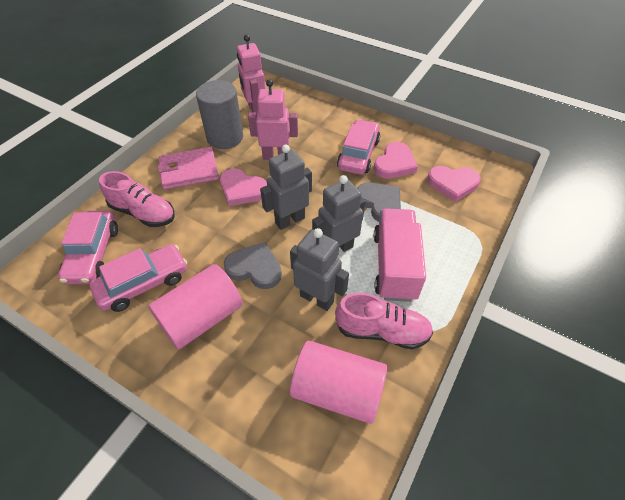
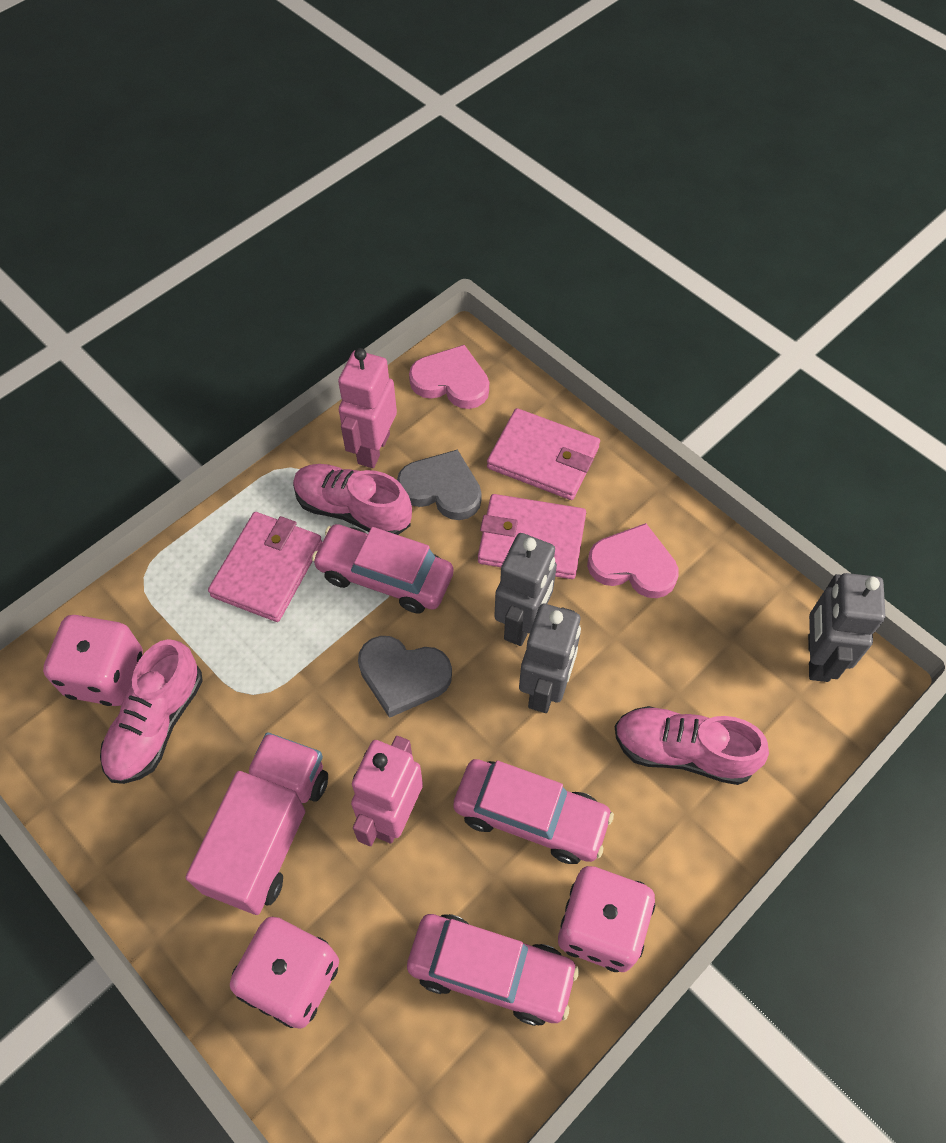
grey cylinder: 1 -> 0
pink cylinder: 2 -> 0
pink dice: 0 -> 3
pink heart: 3 -> 2
pink shoe: 2 -> 3
pink wallet: 1 -> 3

